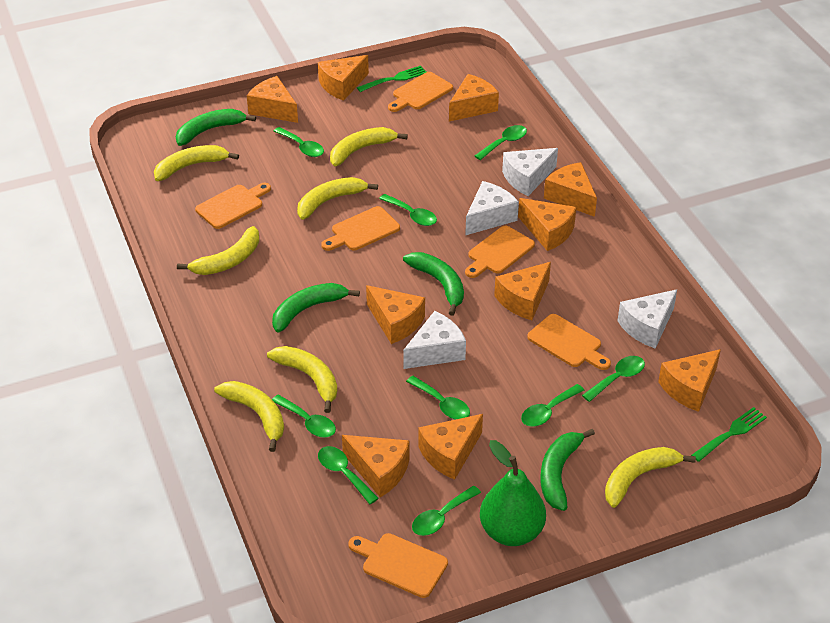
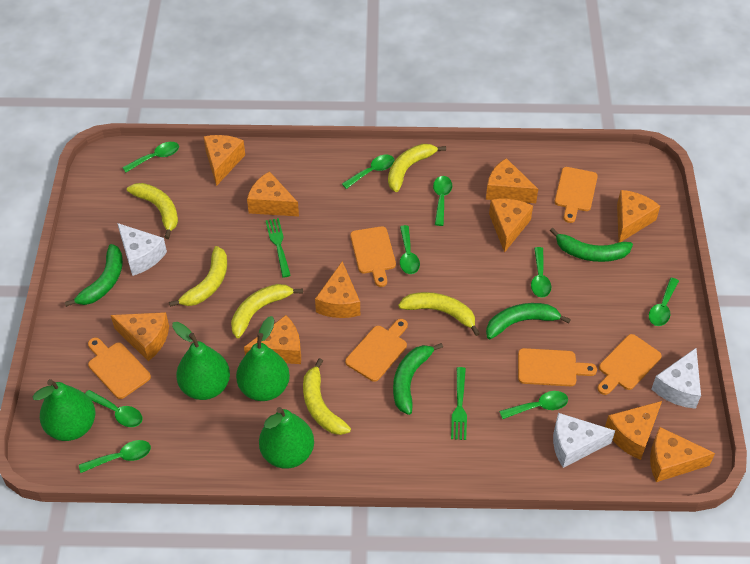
green pear: 1 -> 4
white cheese: 4 -> 3
yellow banana: 7 -> 6

